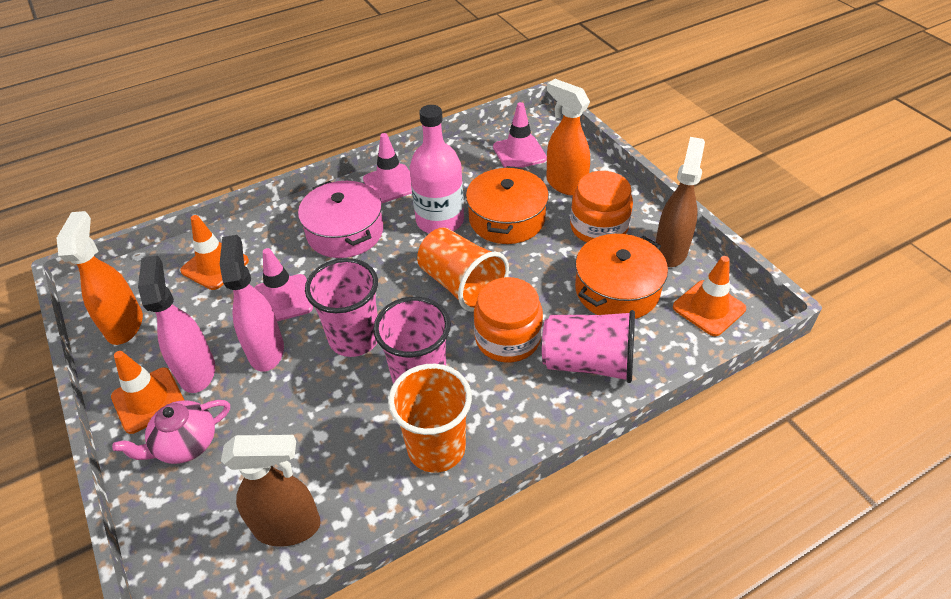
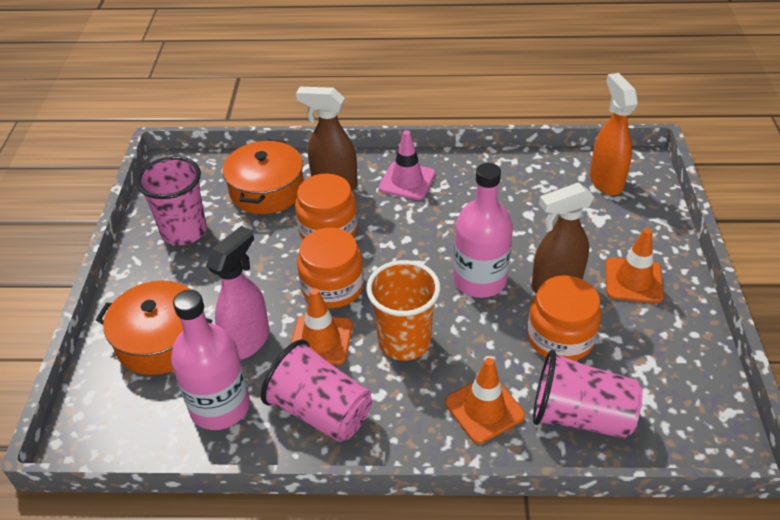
orange cup: 2 -> 1
orange jar: 2 -> 3
orange spray bottle: 2 -> 1
pink bottle: 1 -> 2
pink pot: 1 -> 0
pink spray bottle: 2 -> 1
pink teapot: 1 -> 0
pink traffic cone: 3 -> 1

